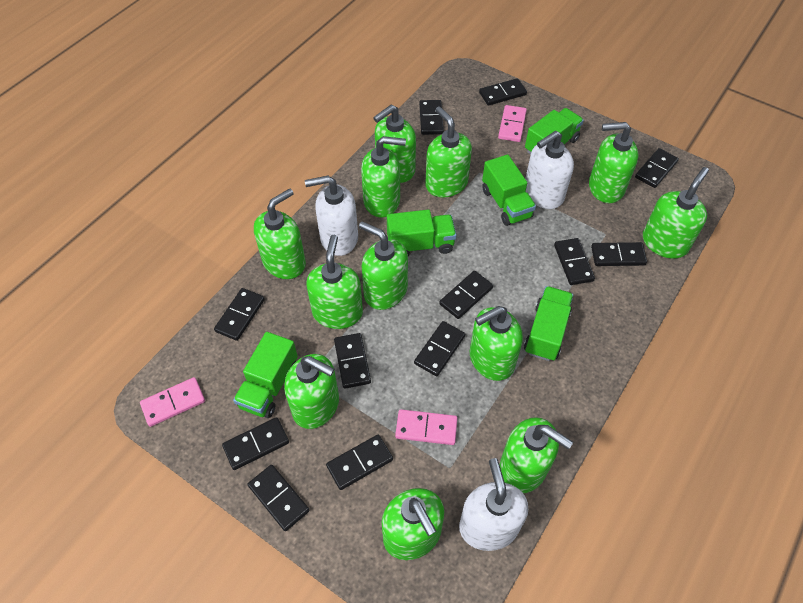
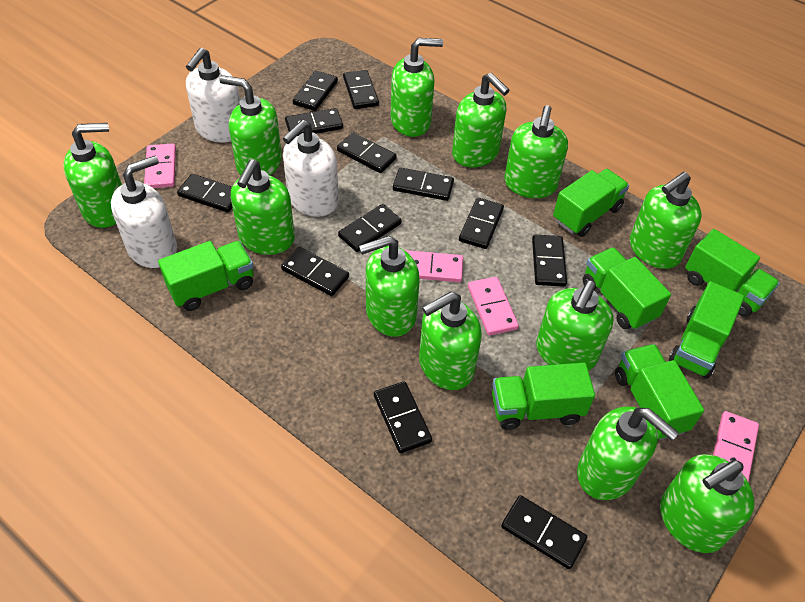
green truck: 5 -> 7
pink domino: 3 -> 4

